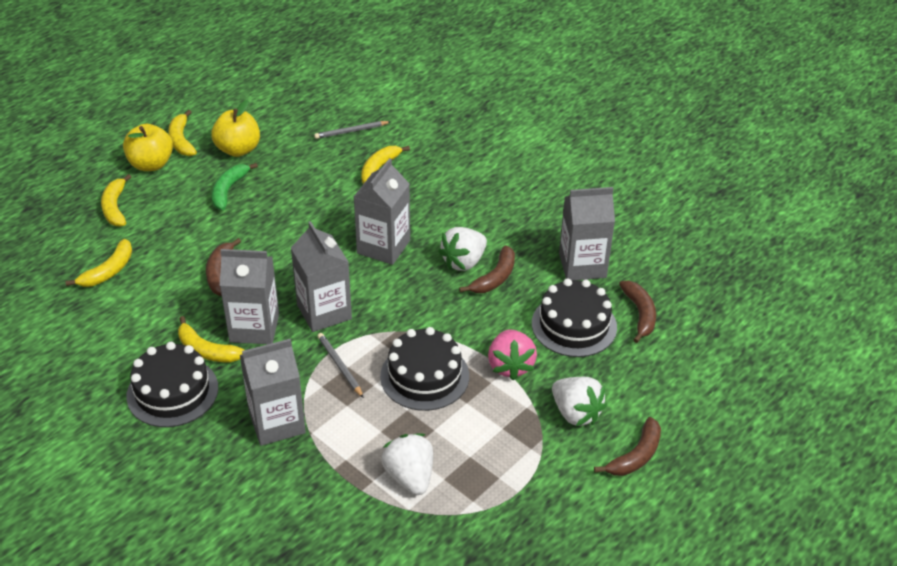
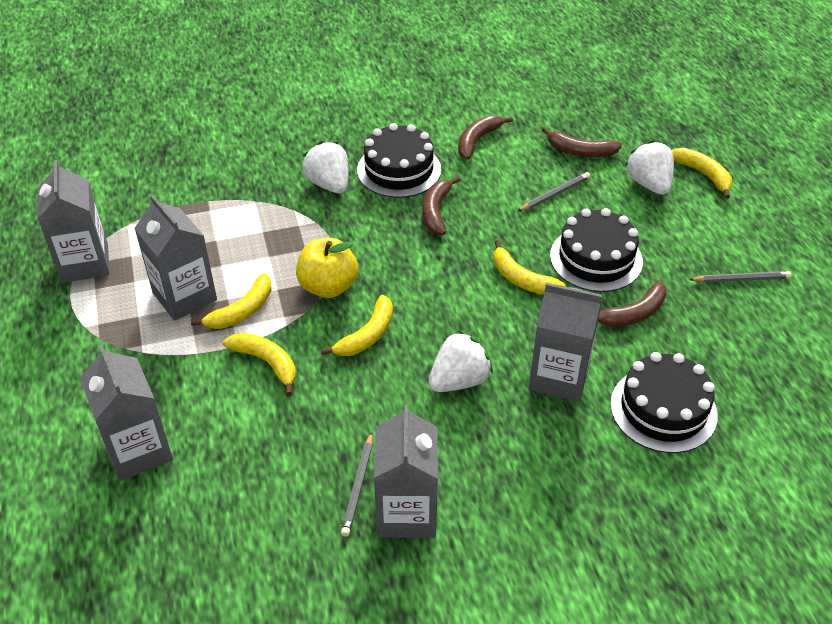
green banana: 1 -> 0
grey pencil: 2 -> 3
pink strawberry: 1 -> 0
yellow apple: 2 -> 1

